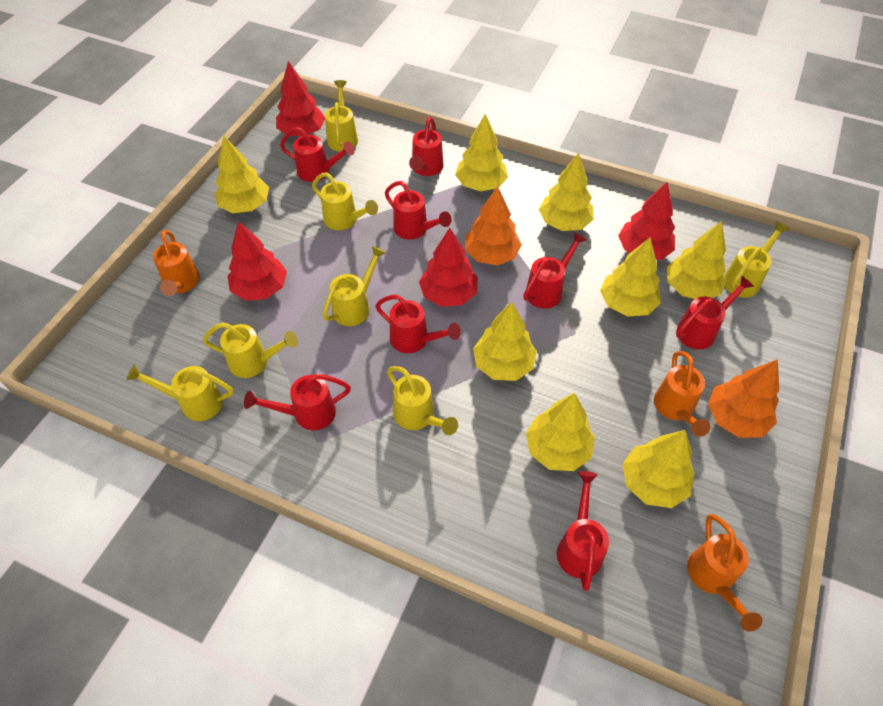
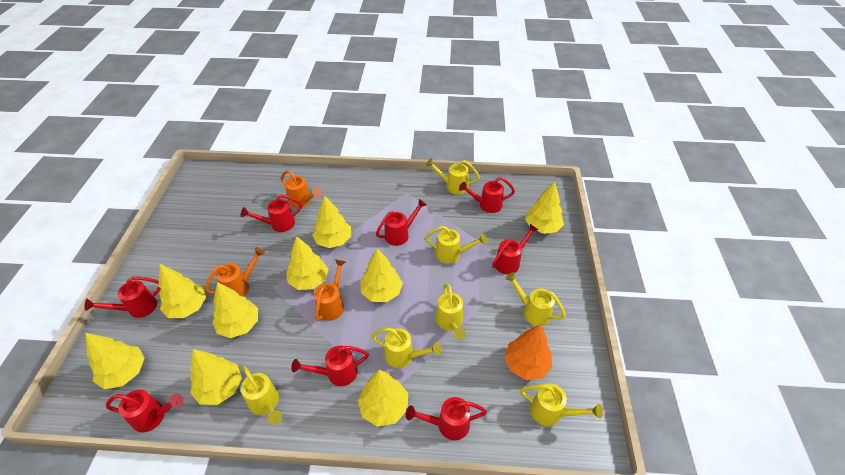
orange tree: 2 -> 1
red tree: 4 -> 0
yellow tree: 8 -> 9

